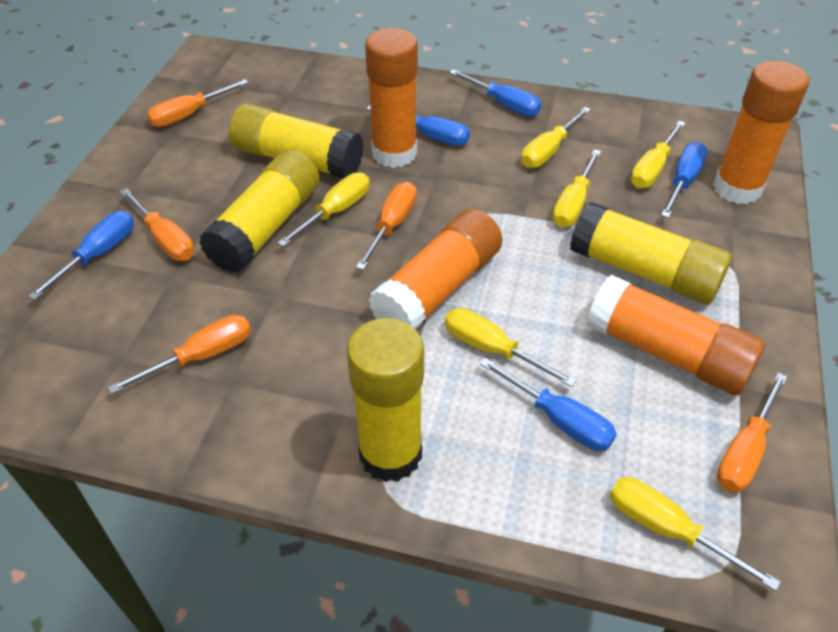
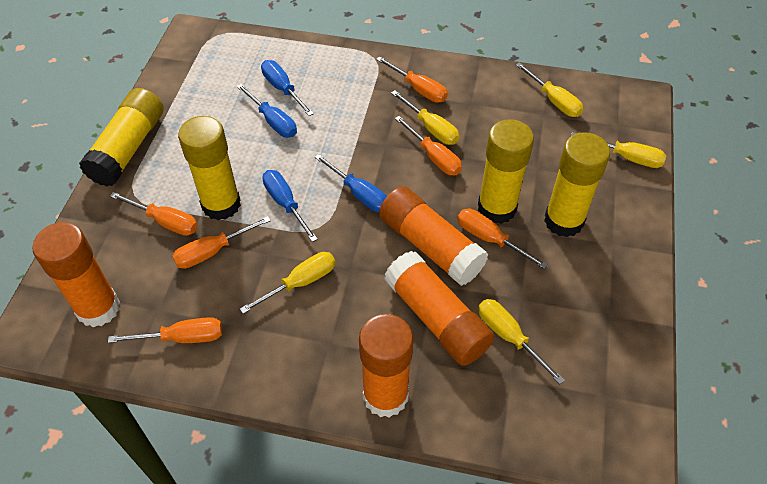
blue screwdriver: 5 -> 4
orange screwdriver: 5 -> 6
yellow screwdriver: 6 -> 5

